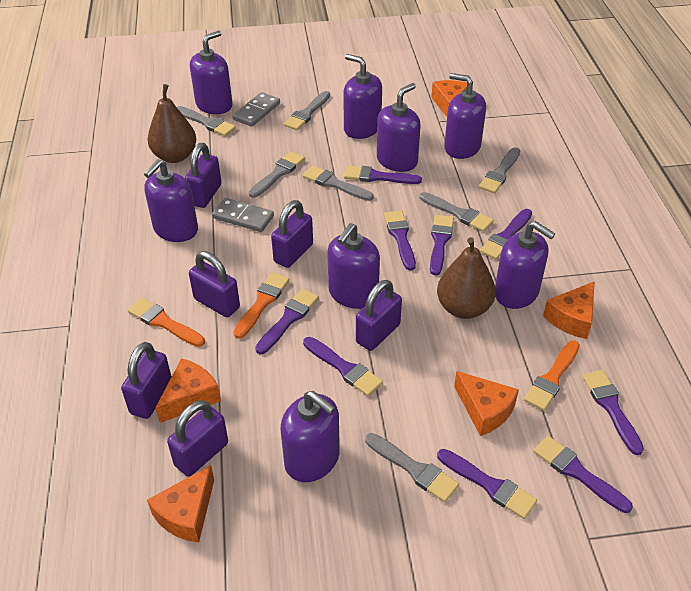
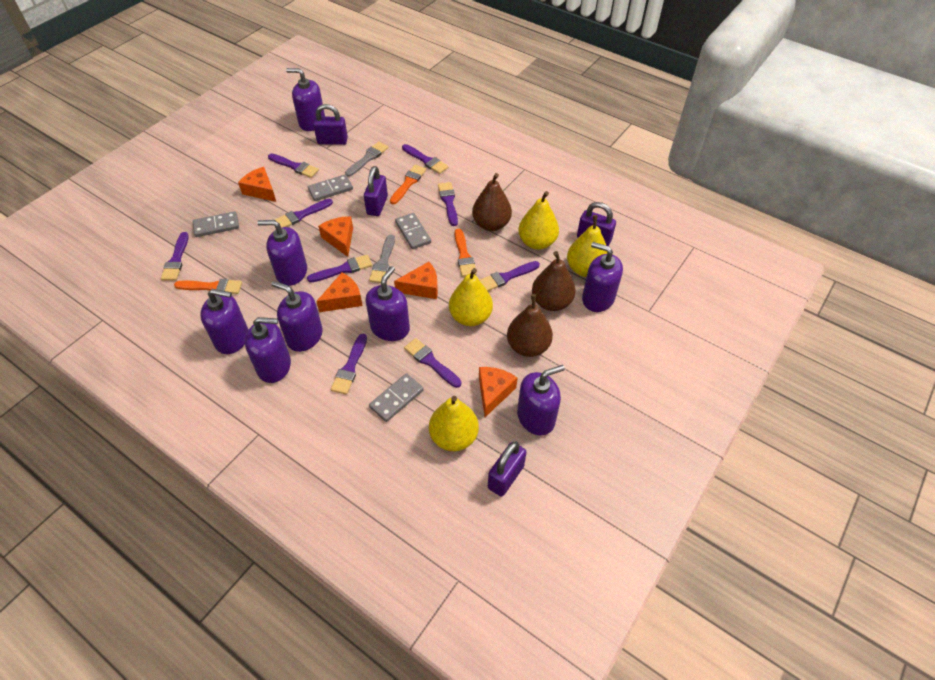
brown pear: 2 -> 3
grey brush: 7 -> 2
grey domino: 2 -> 4
purple padlock: 6 -> 4
yellow pear: 0 -> 4

